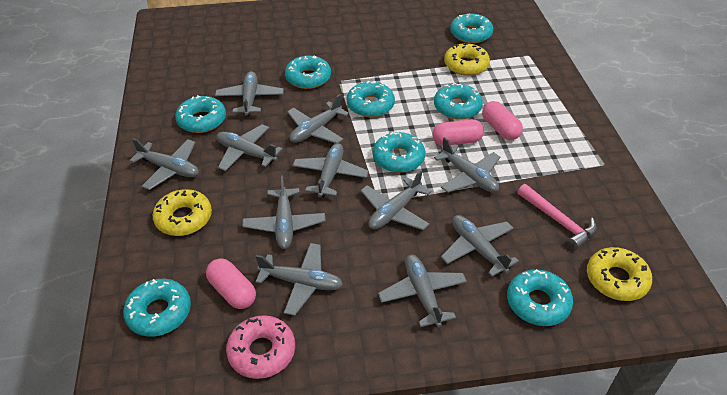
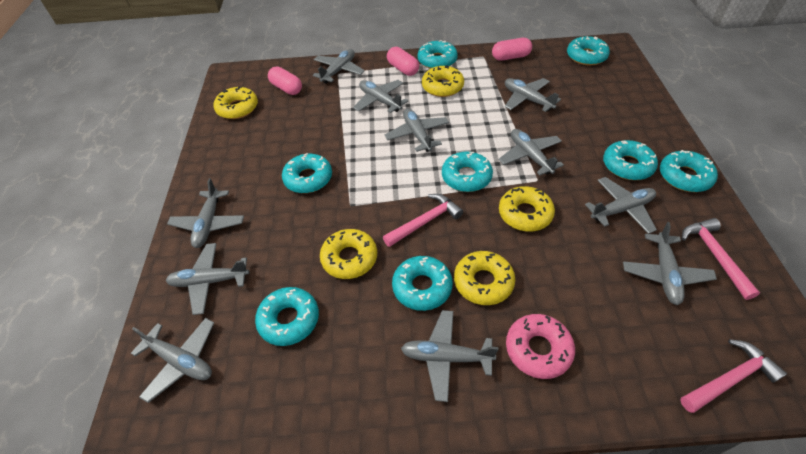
pink hammer: 1 -> 3
yellow donut: 3 -> 5

